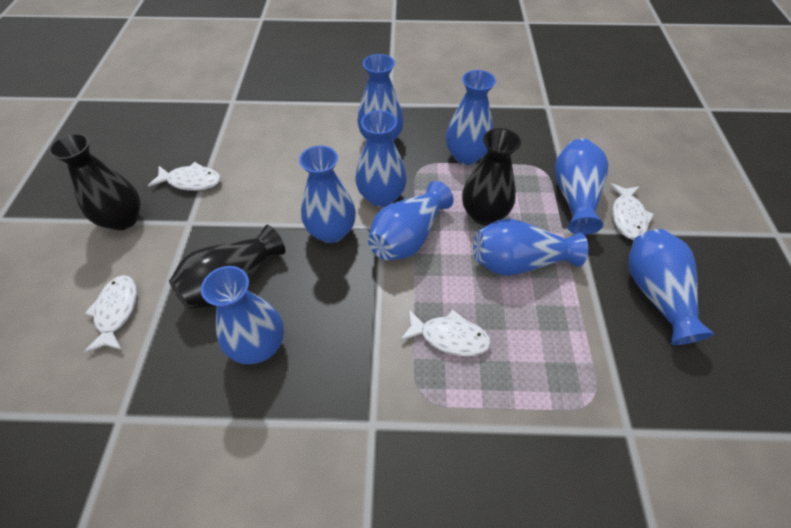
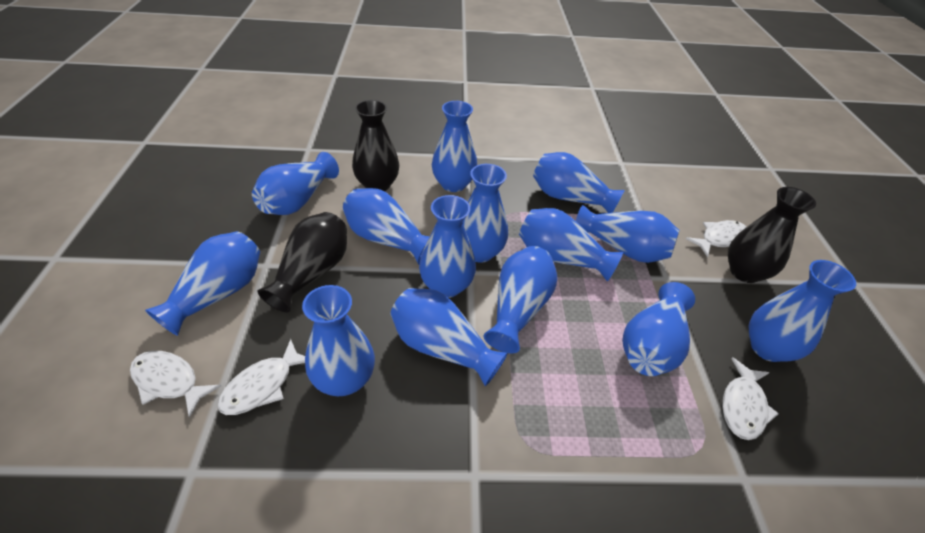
blue vase: 9 -> 14

